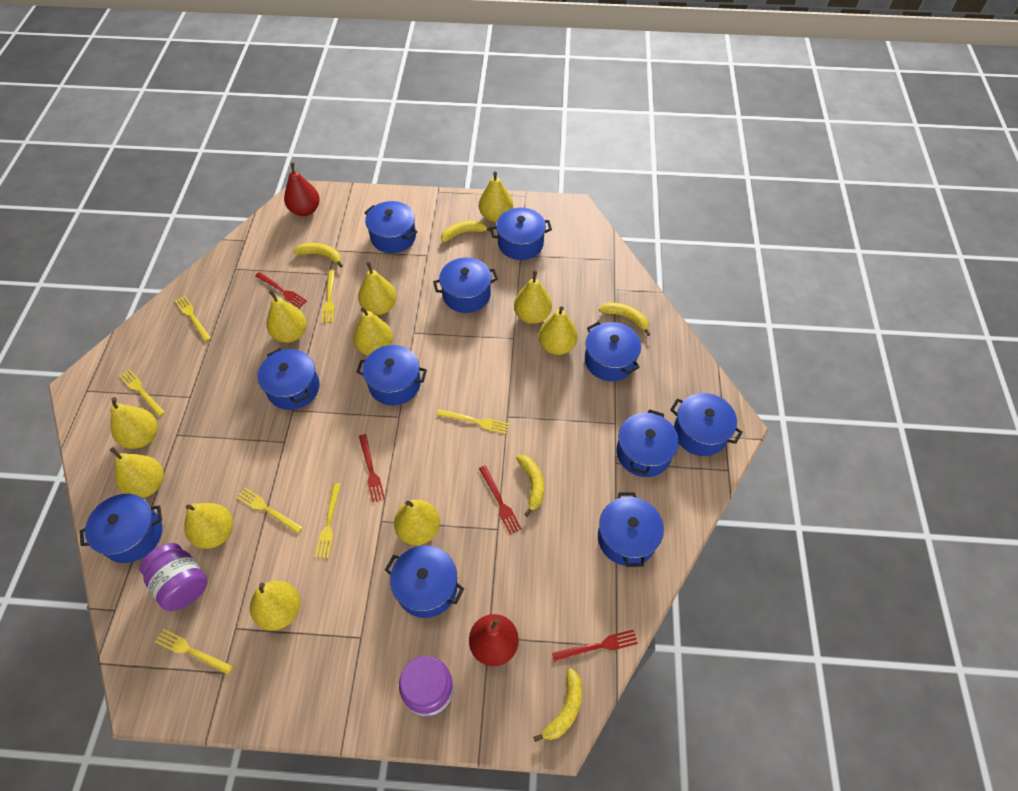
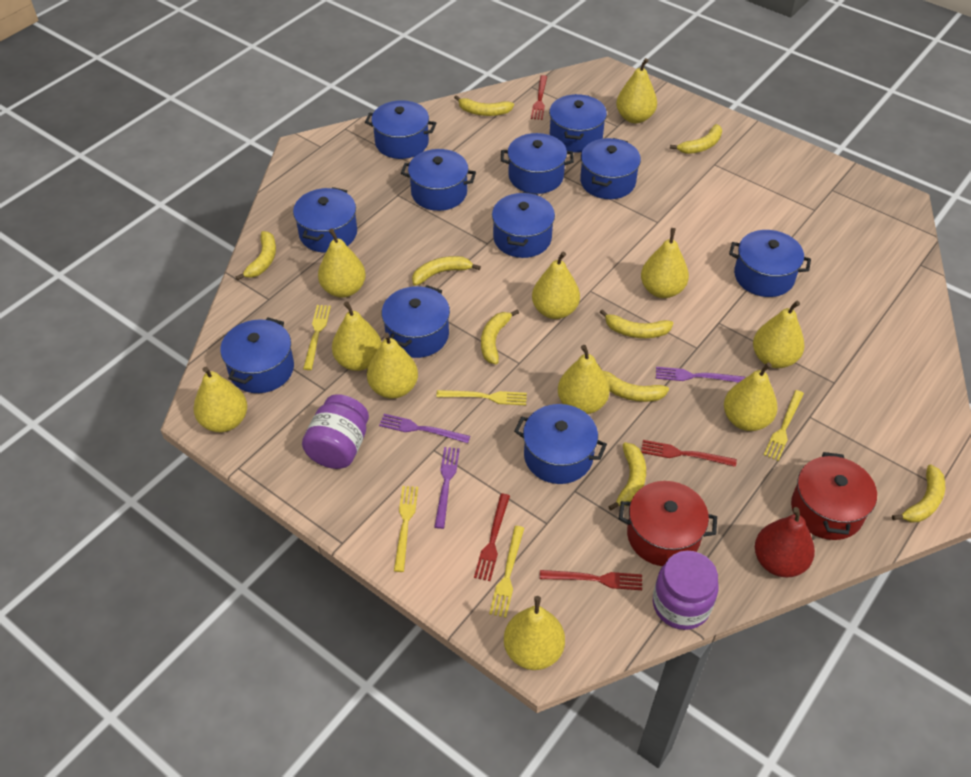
purple fork: 0 -> 3
red pear: 2 -> 1
red pot: 0 -> 2
yellow banana: 5 -> 9
yellow fork: 7 -> 5

